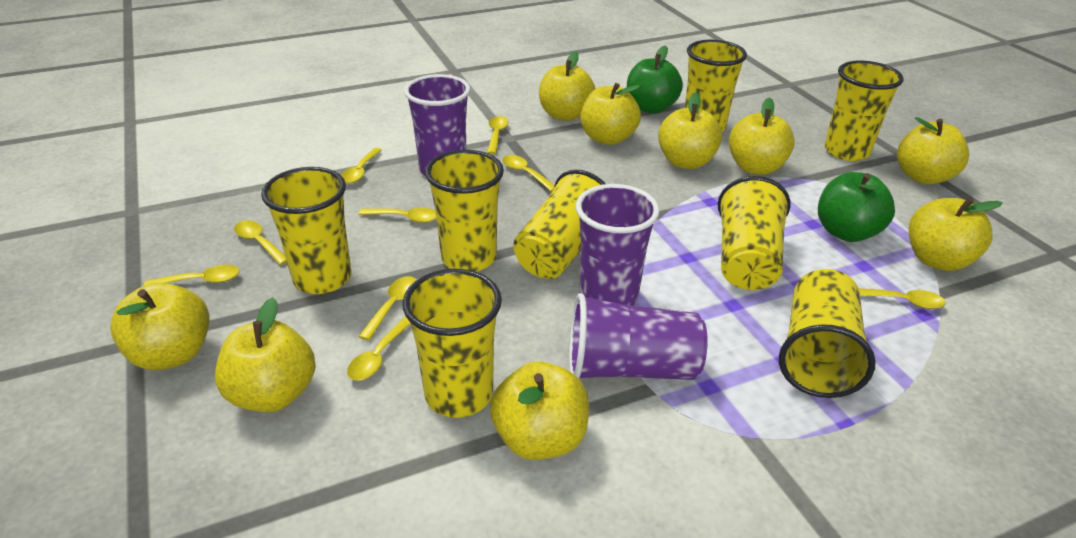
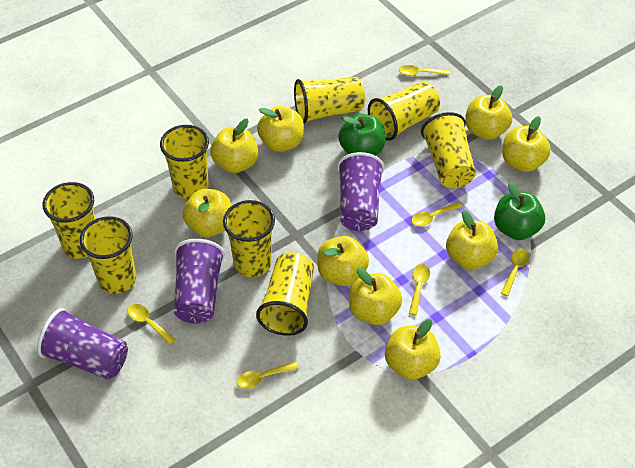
yellow spoon: 9 -> 6

